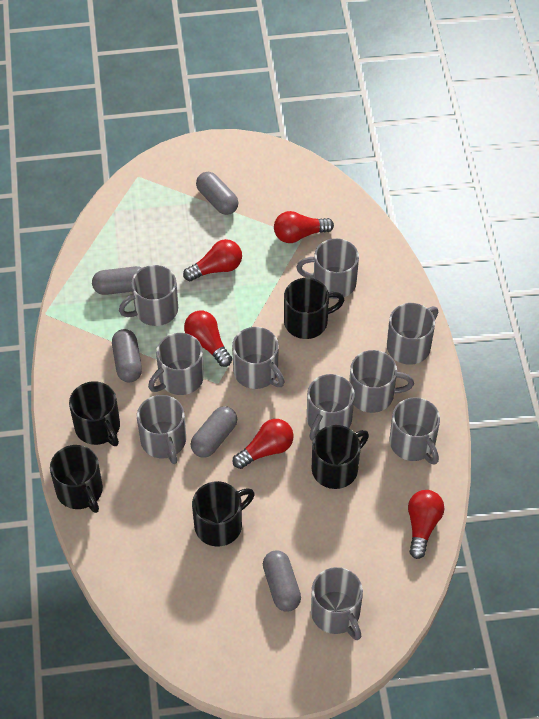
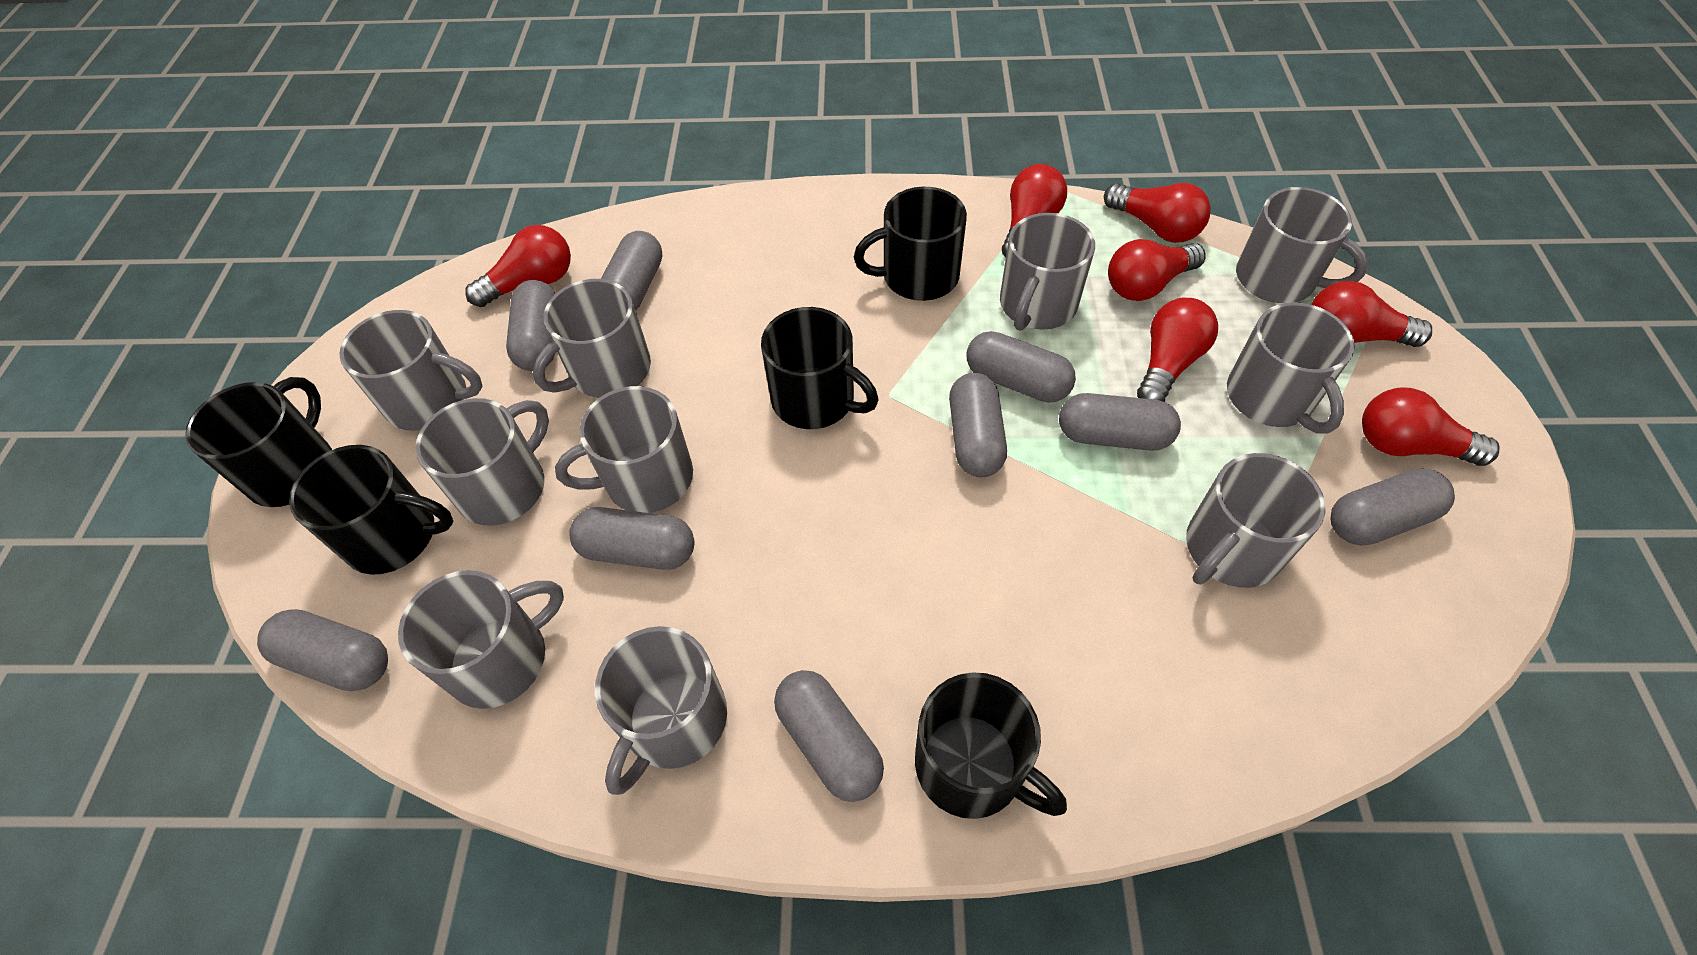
grey capsule: 5 -> 9
red light bulb: 5 -> 7

